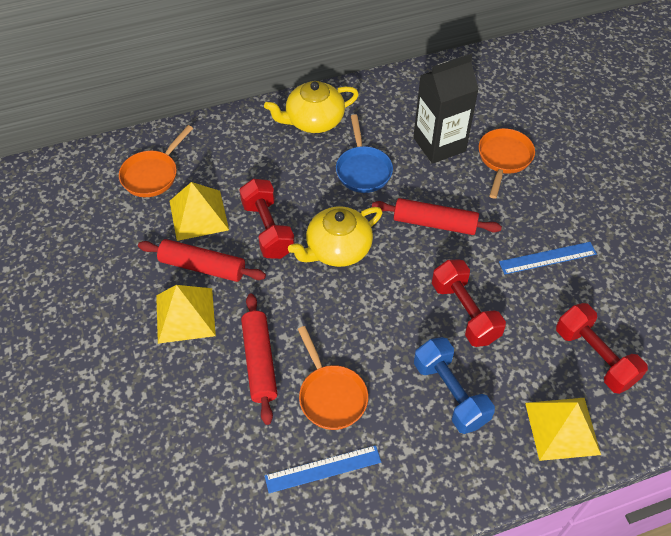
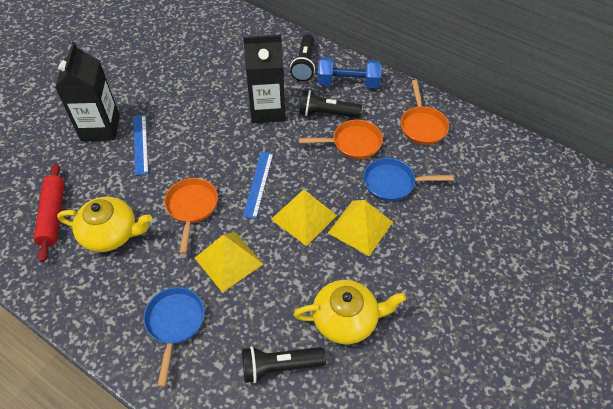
black carton: 1 -> 2
black flashlight: 0 -> 3
blue pan: 1 -> 2
red dumbbell: 3 -> 0
red rolling pin: 3 -> 1

